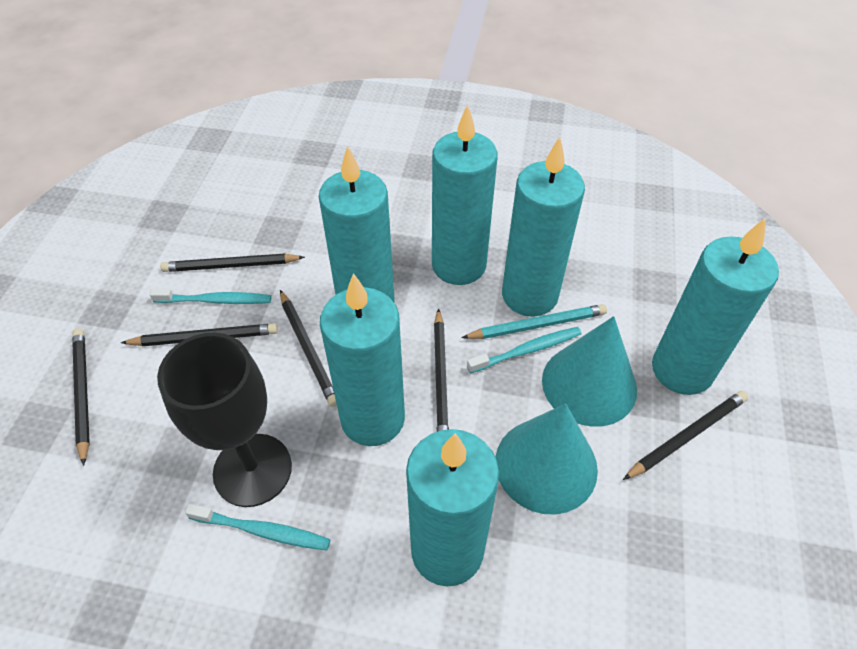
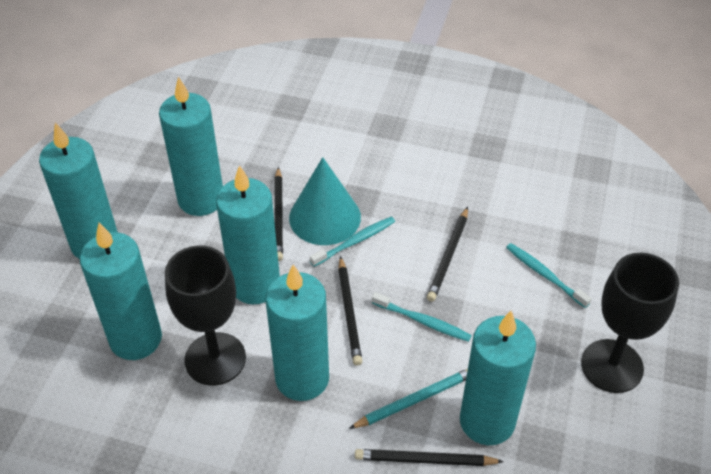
black goblet: 1 -> 2
black pencil: 6 -> 4
turquoise cone: 2 -> 1

